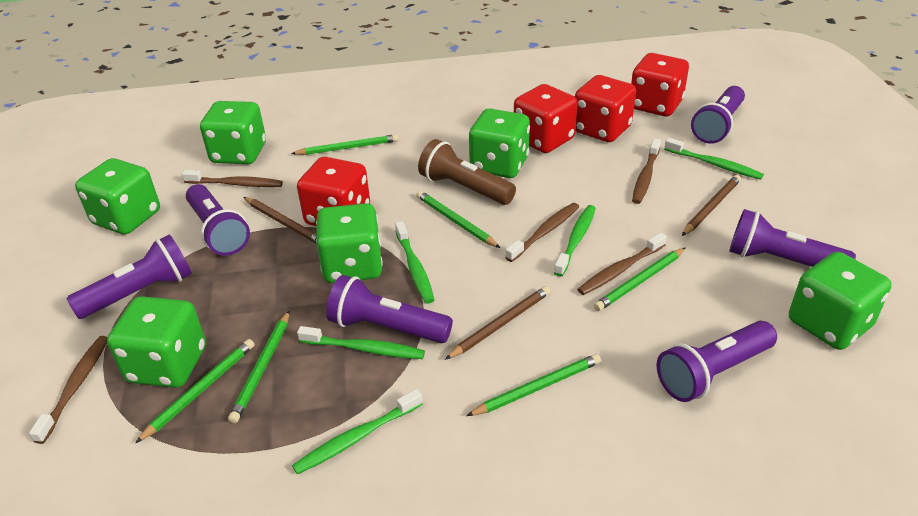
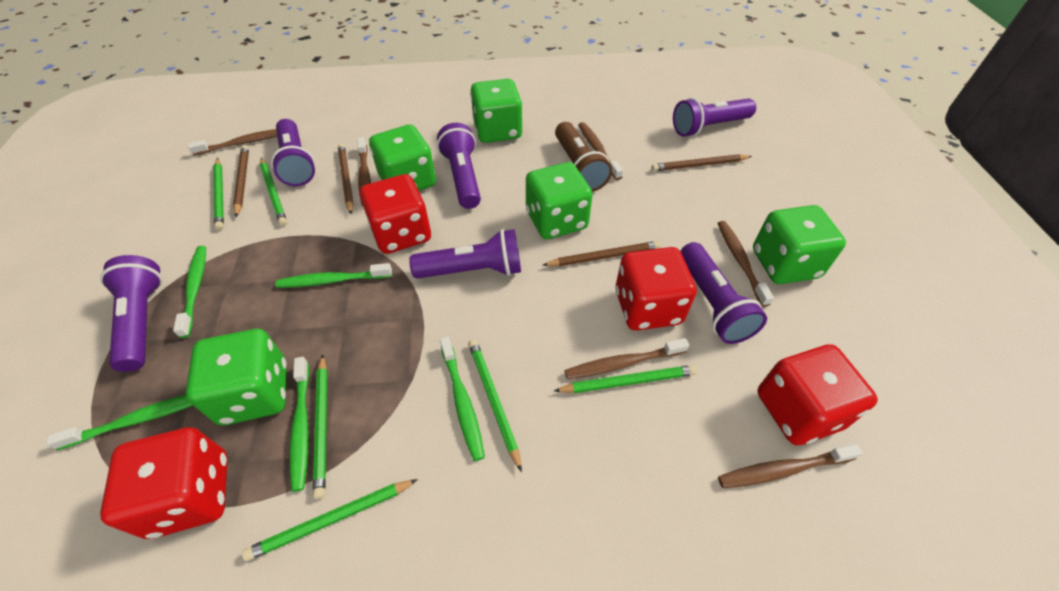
brown pencil: 3 -> 4
brown toothbrush: 5 -> 6
green dice: 6 -> 5

